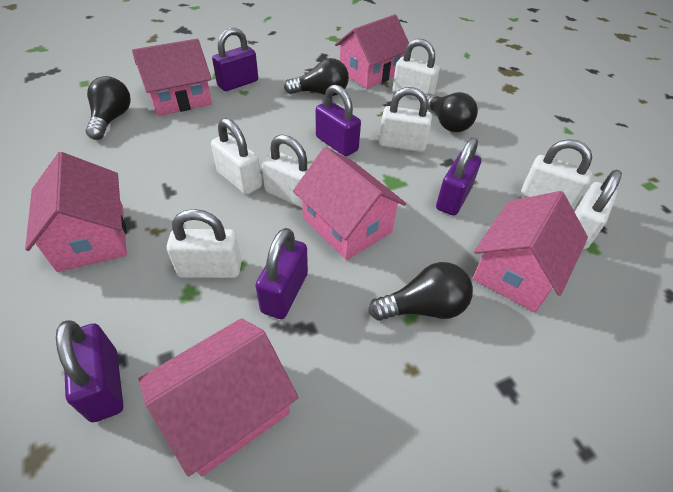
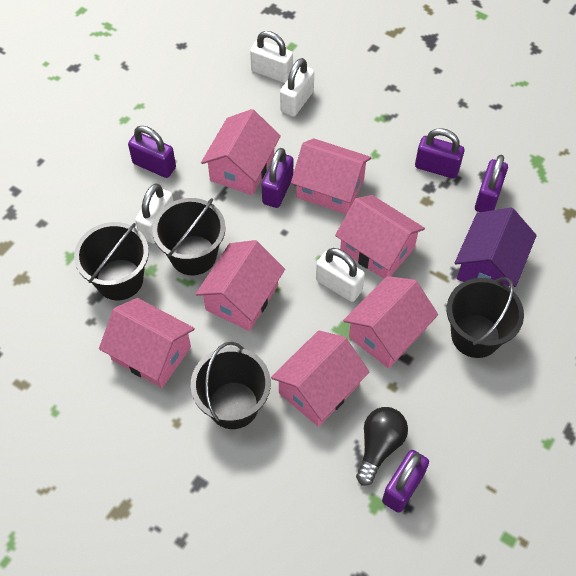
black bucket: 0 -> 4
black light bulb: 4 -> 1
pink house: 6 -> 7
purple house: 0 -> 1
white padlock: 7 -> 4

